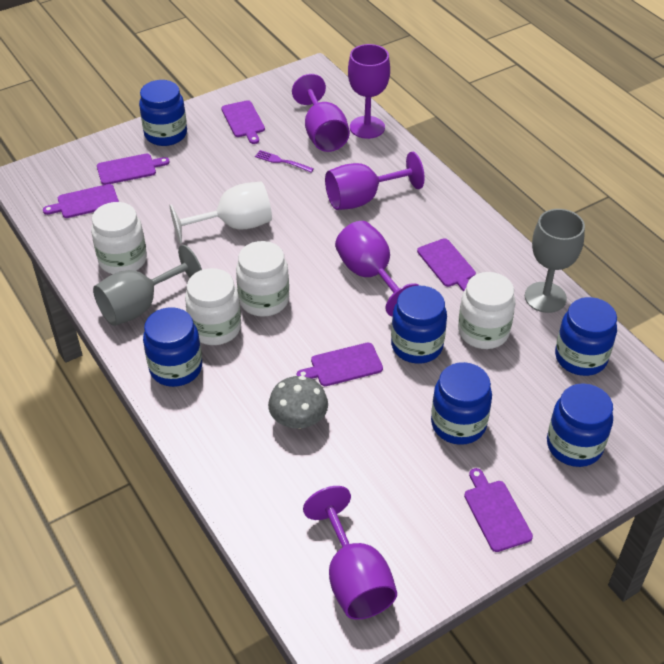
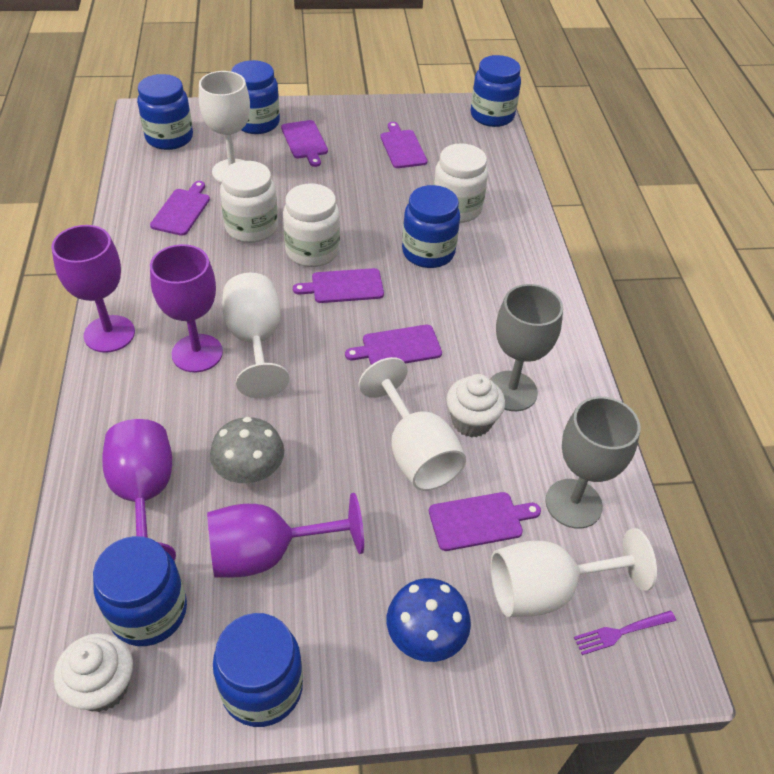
blue mushroom: 0 -> 1
purple goblet: 5 -> 4
white cupcake: 0 -> 2
white goblet: 1 -> 4
white jar: 4 -> 3

